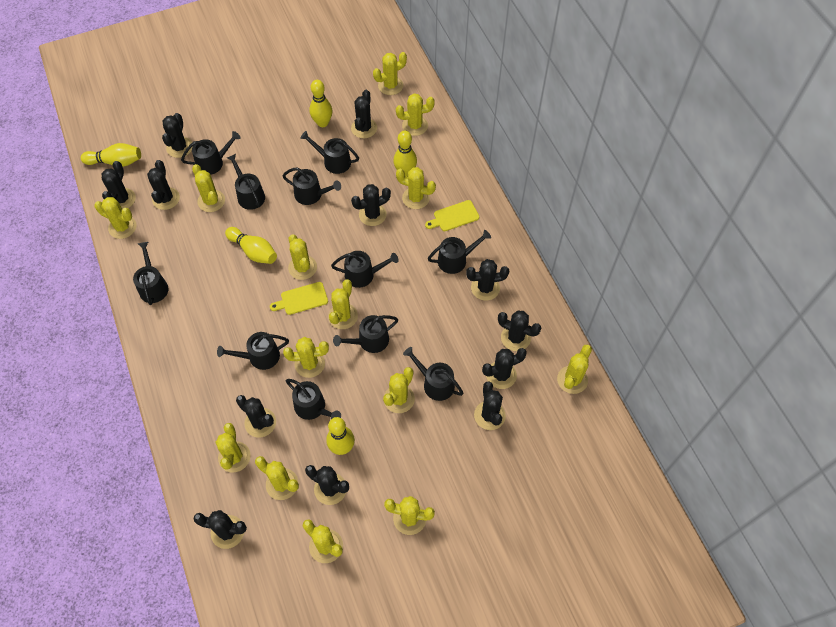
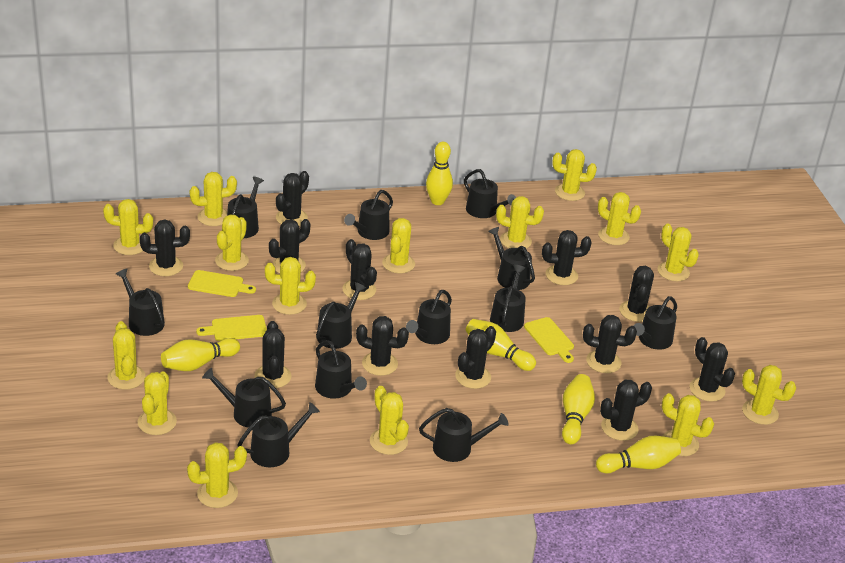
black watering can: 11 -> 13
yellow cactus: 14 -> 15
yellow cutting board: 2 -> 3

